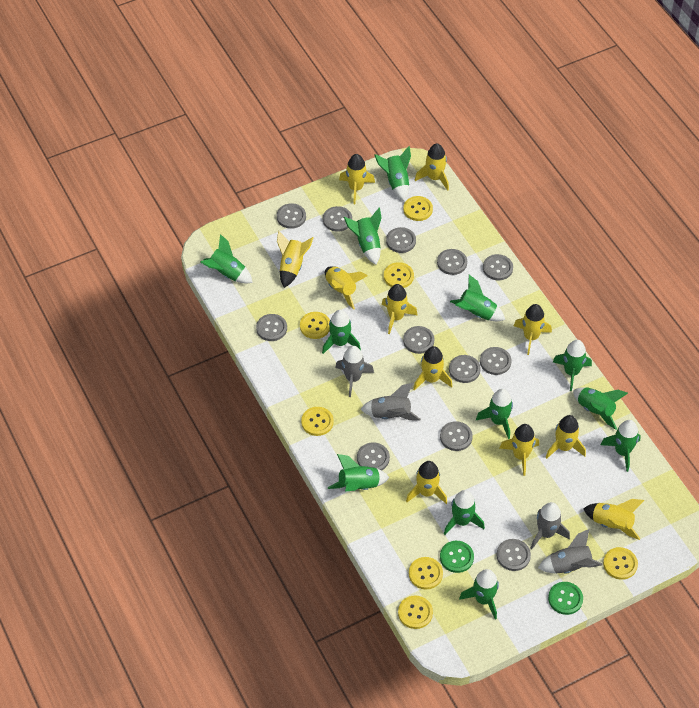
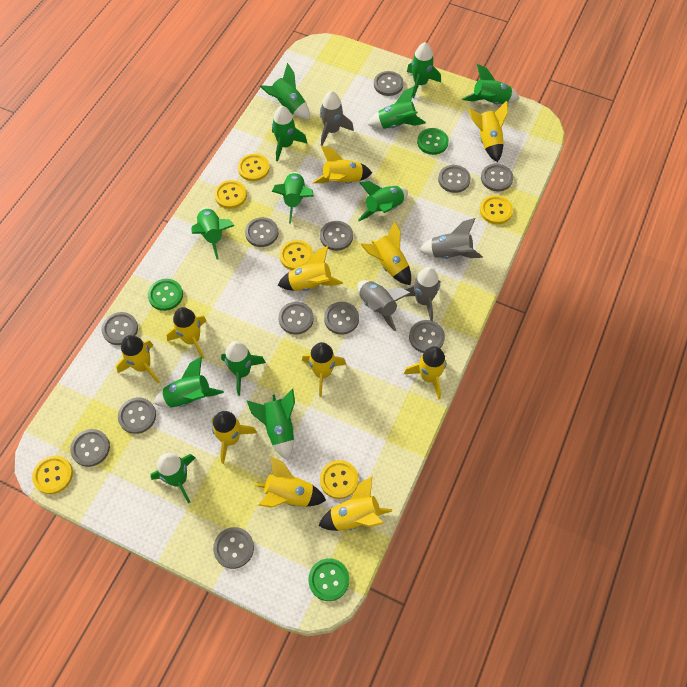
green button: 2 -> 3
yellow button: 7 -> 6

